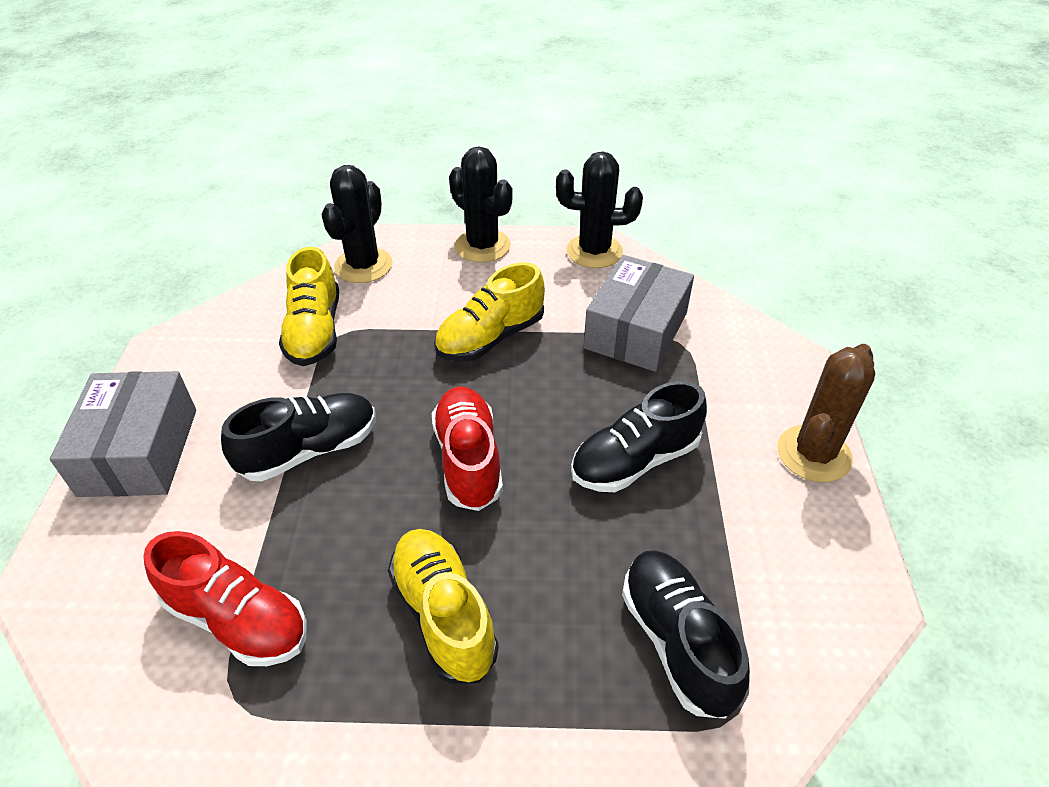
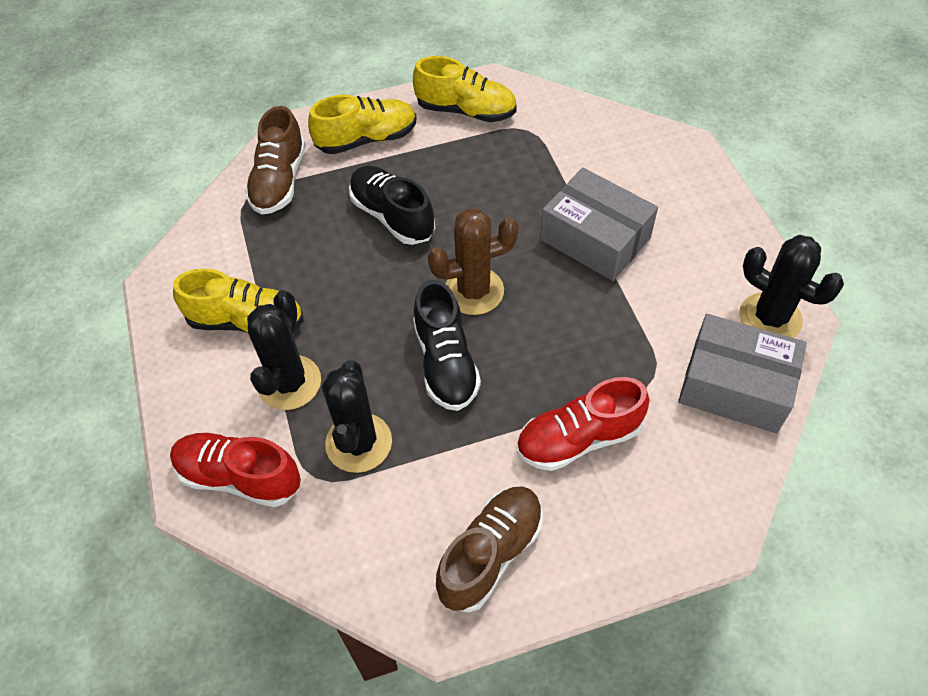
black shoe: 3 -> 2
brown shoe: 0 -> 2

